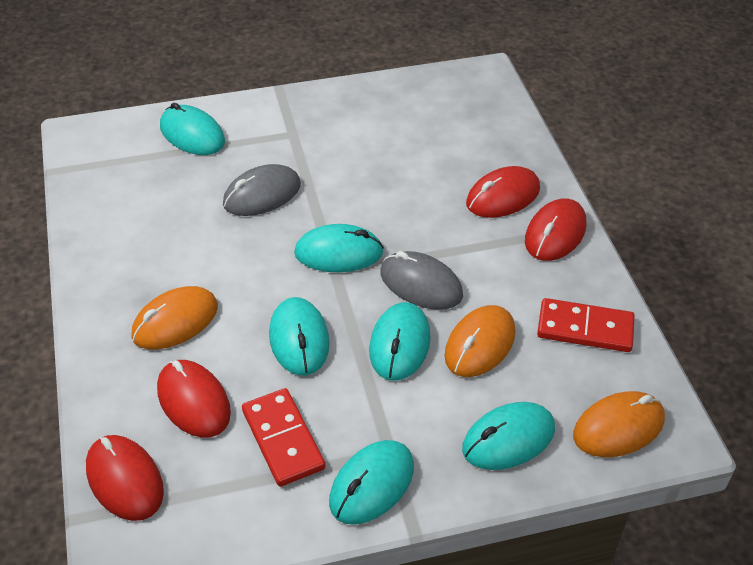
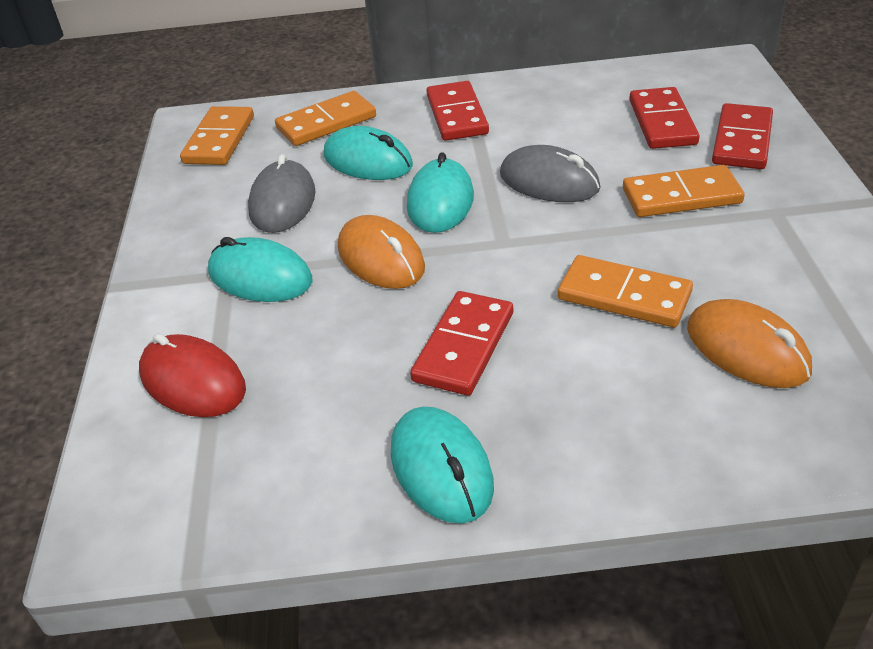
orange domino: 0 -> 4
orange mouse: 3 -> 2
red domino: 2 -> 4
red mouse: 4 -> 1
turquoise mouse: 6 -> 4

